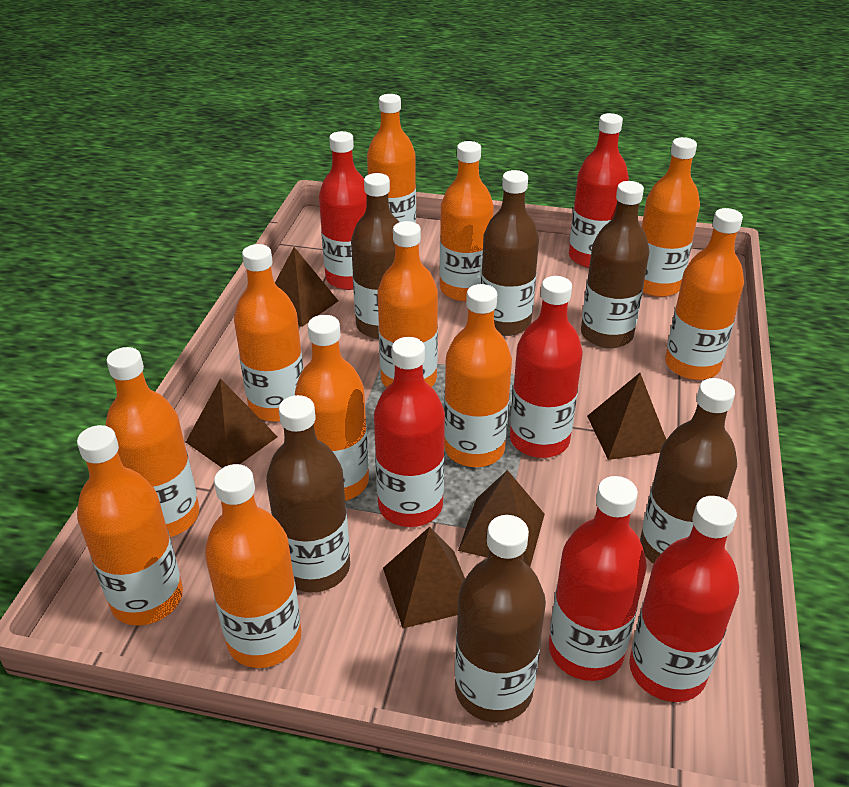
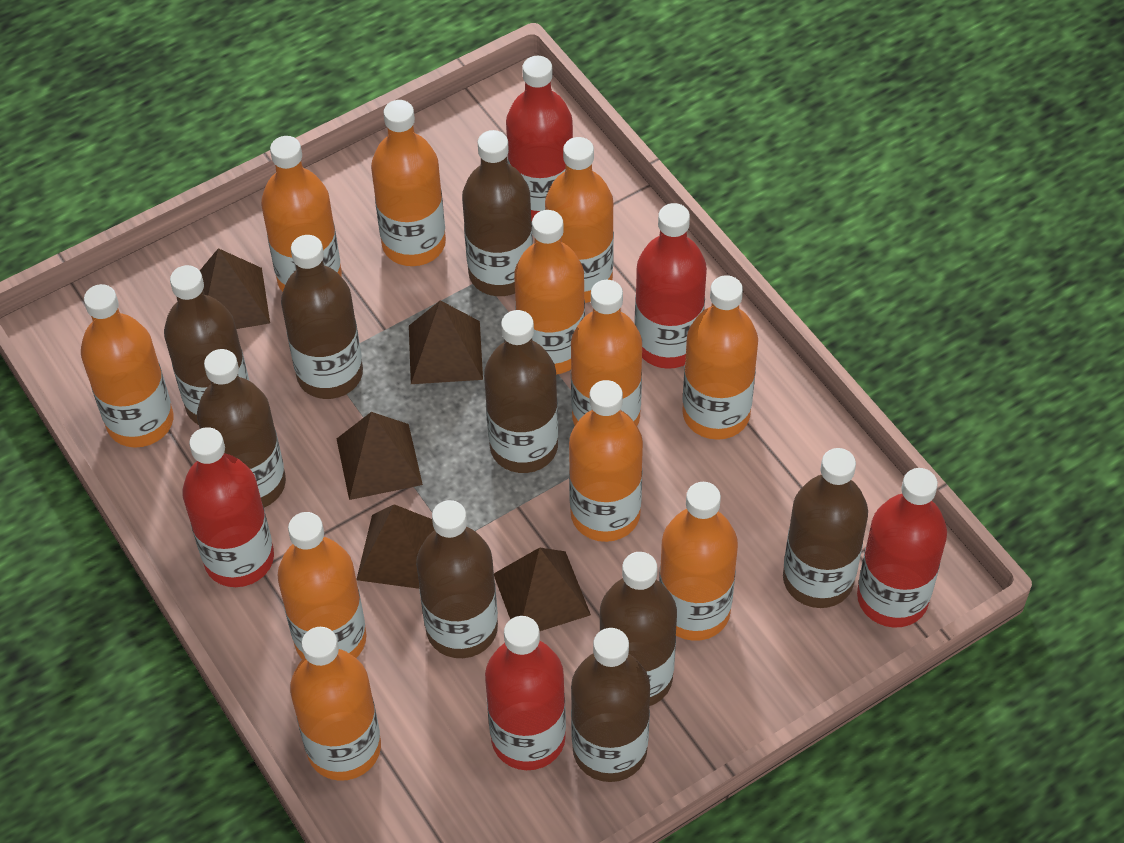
brown bottle: 6 -> 9
red bottle: 6 -> 5

